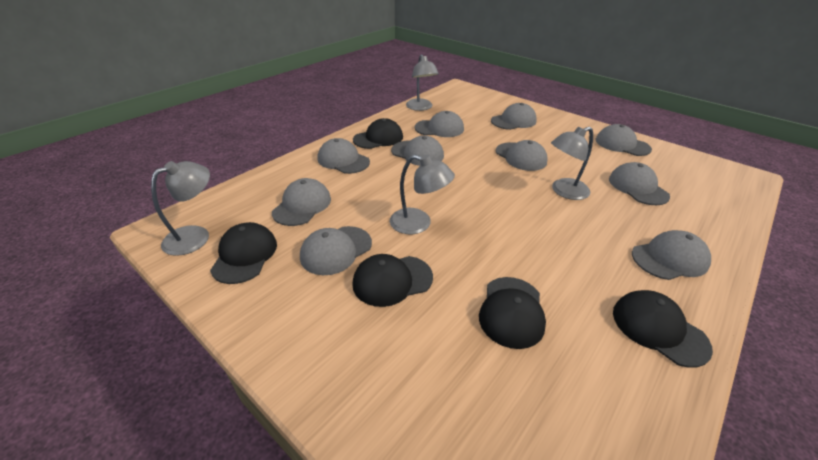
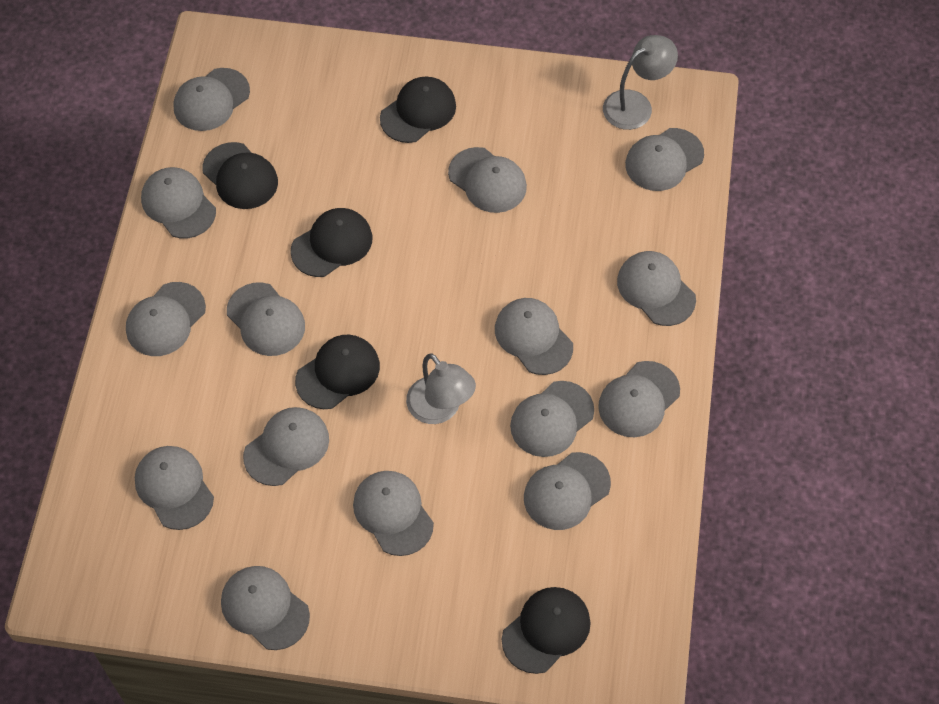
grey cap: 10 -> 15
grey lamp: 4 -> 2

